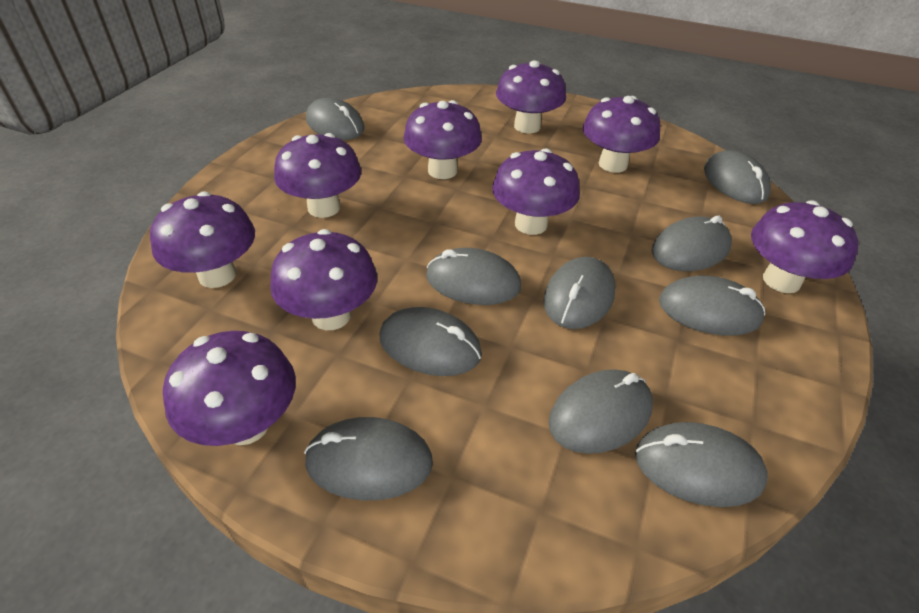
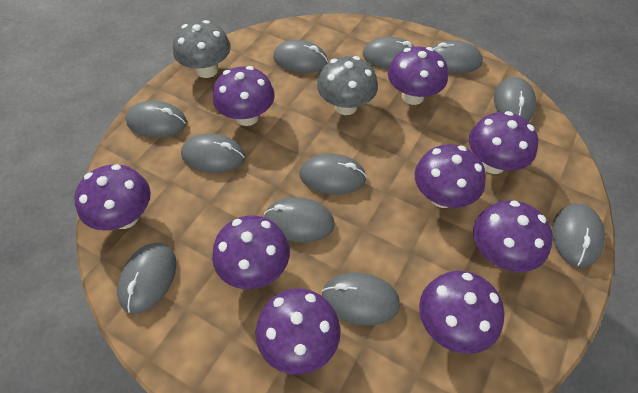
grey mouse: 10 -> 11
grey mushroom: 0 -> 2

